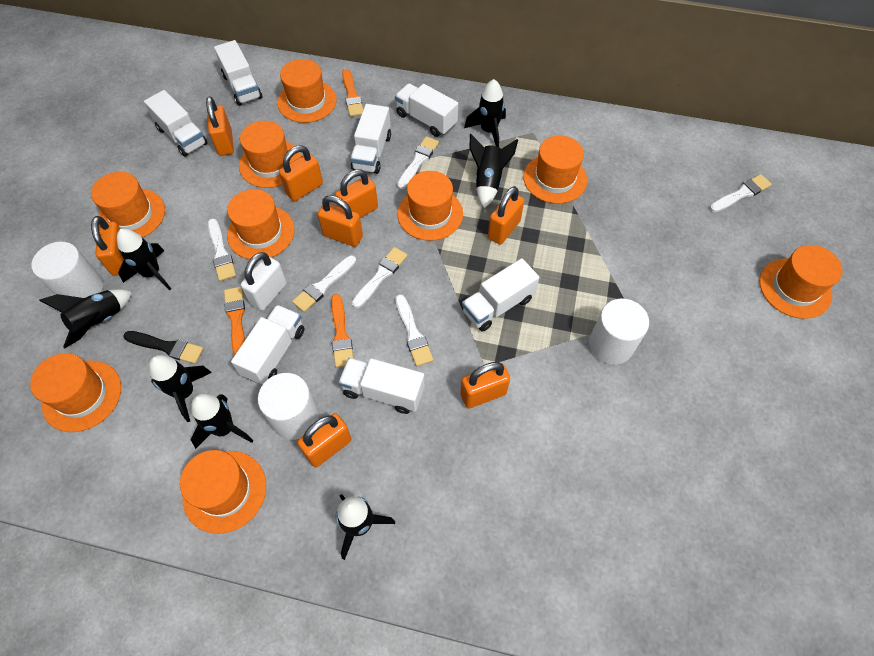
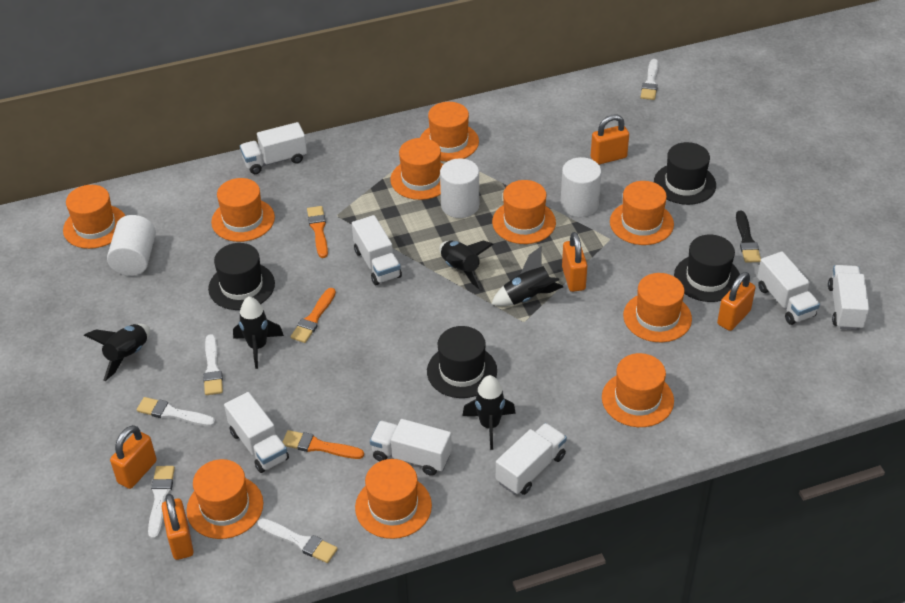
black hat: 0 -> 4
black rocket: 7 -> 5
orange hat: 9 -> 10
orange padlock: 8 -> 5
white brush: 6 -> 5
white padlock: 1 -> 0

